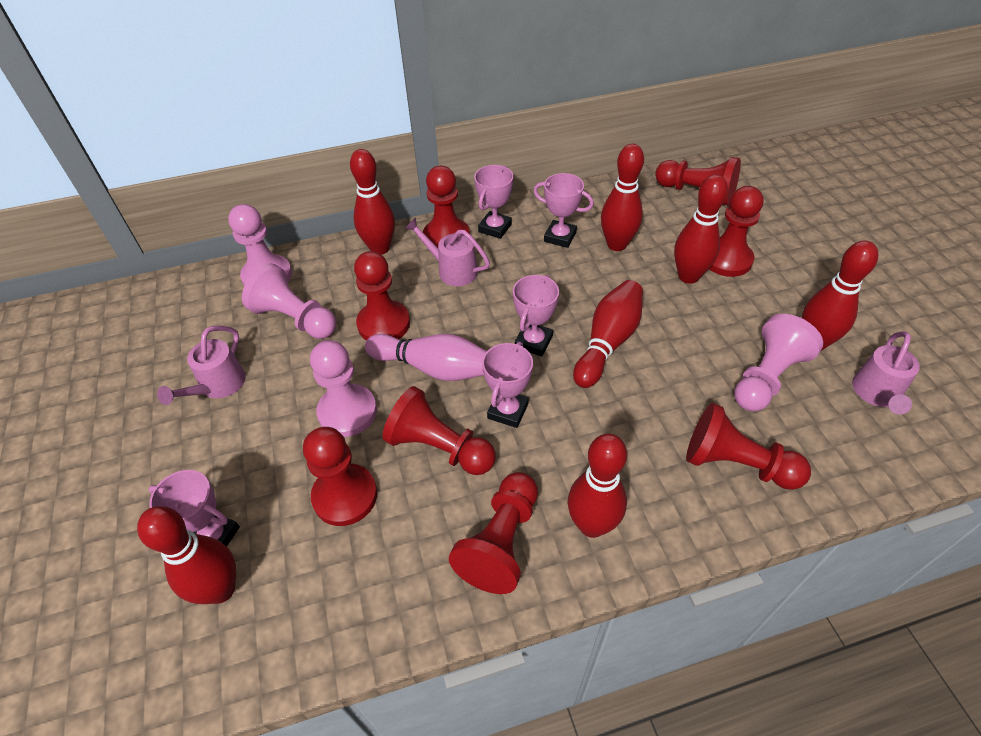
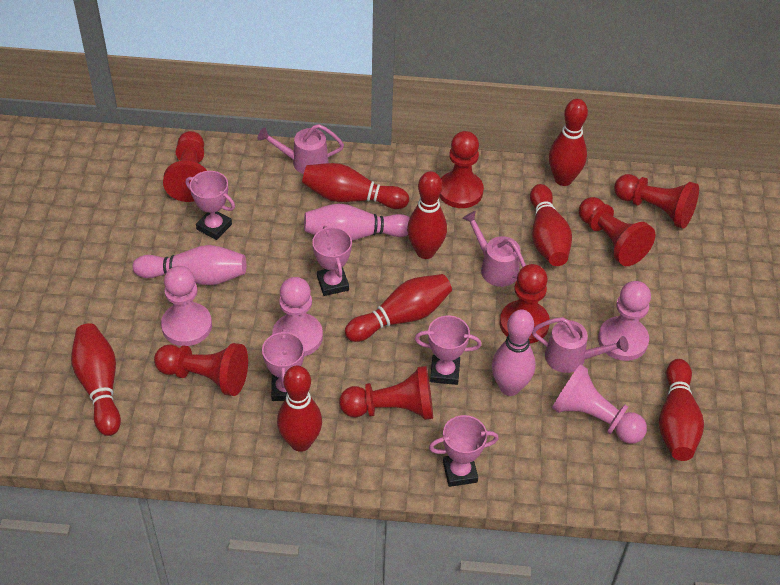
pink bowling pin: 1 -> 3
red bowling pin: 7 -> 8
red pawn: 8 -> 7

